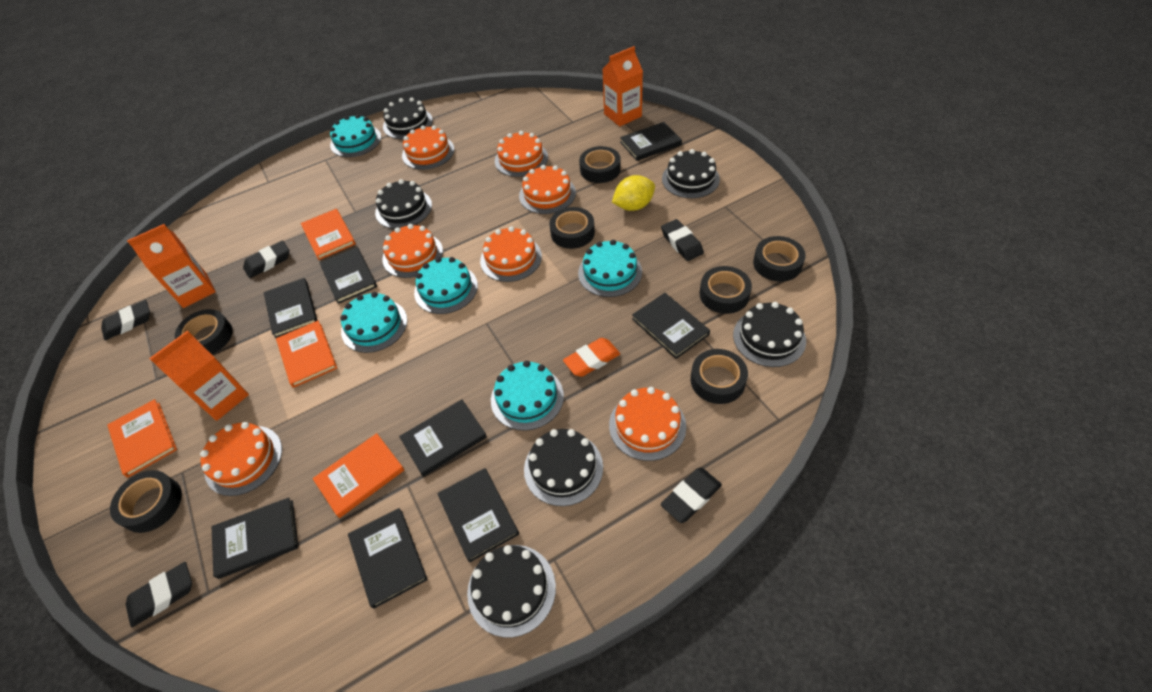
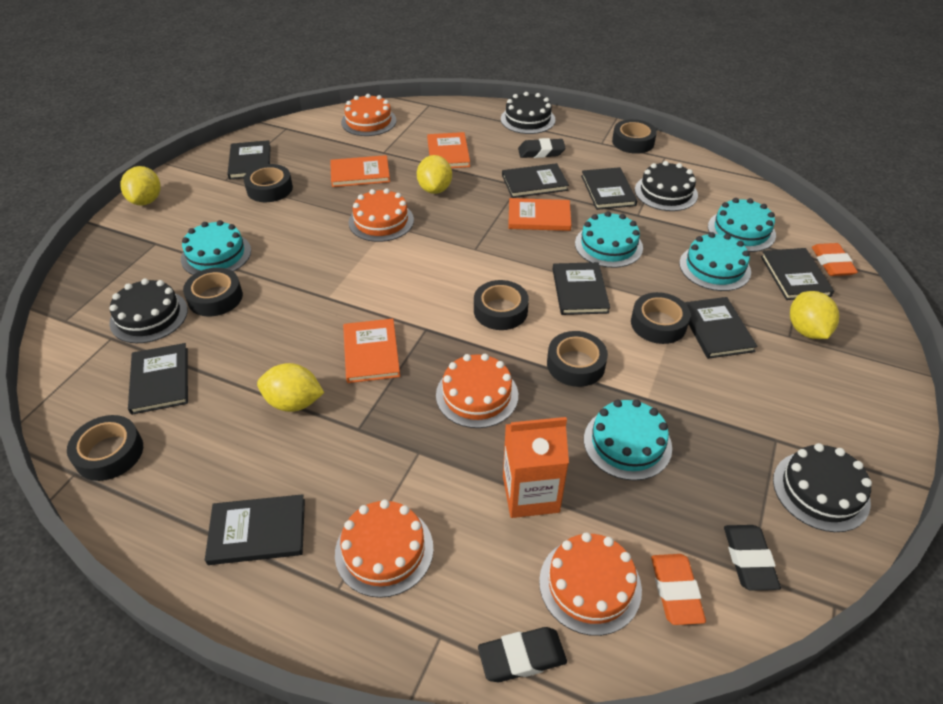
black cake: 6 -> 4
black eraser: 5 -> 3
orange cake: 7 -> 5
orange carton: 3 -> 1
orange eraser: 1 -> 2
yellow lemon: 1 -> 4

